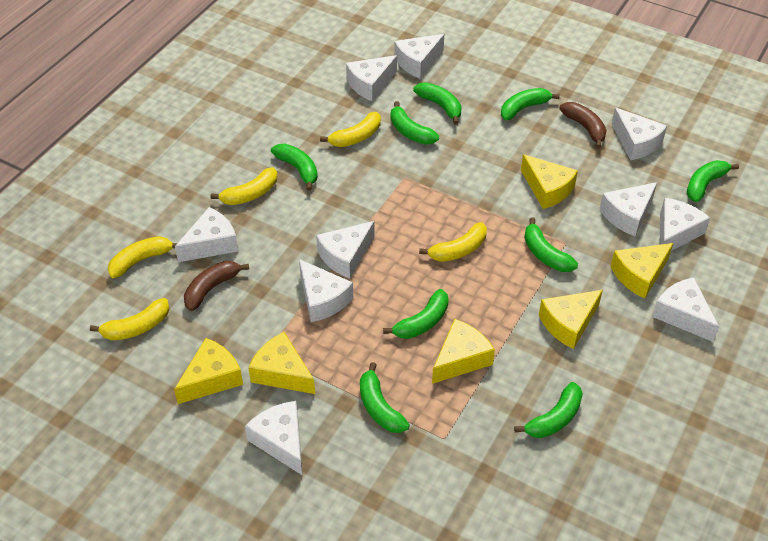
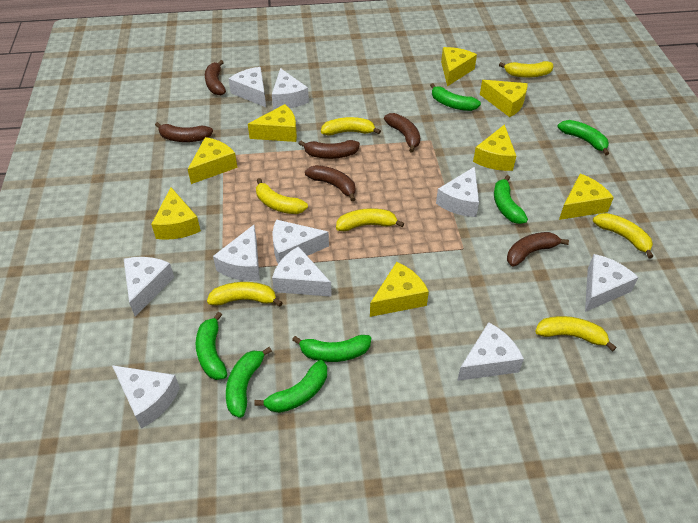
brown banana: 2 -> 6
green banana: 9 -> 7
yellow banana: 5 -> 7
yellow cheese: 6 -> 8

